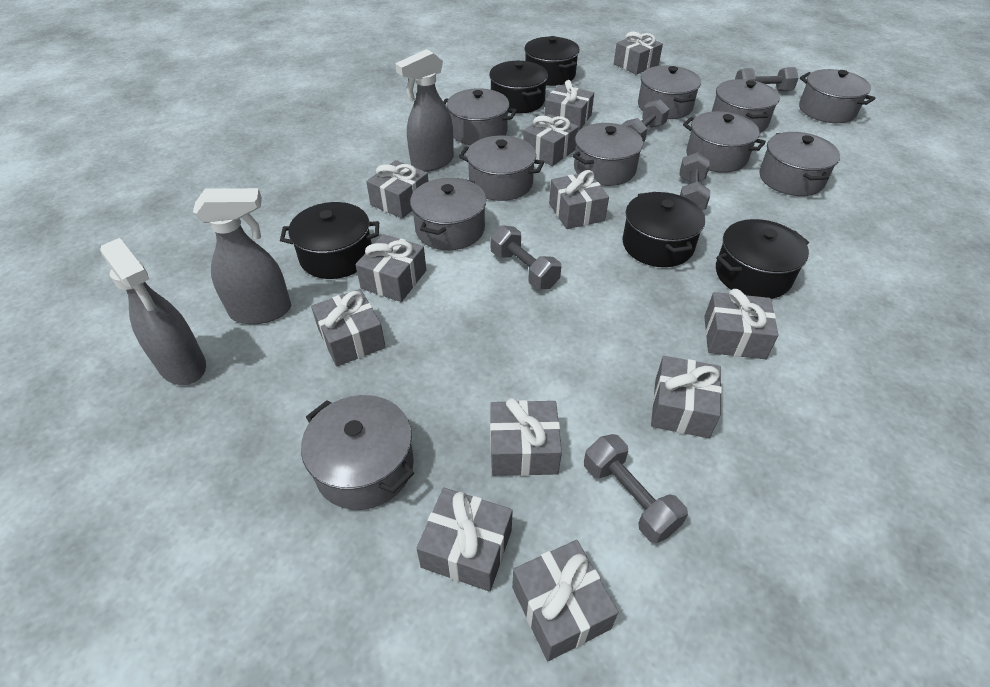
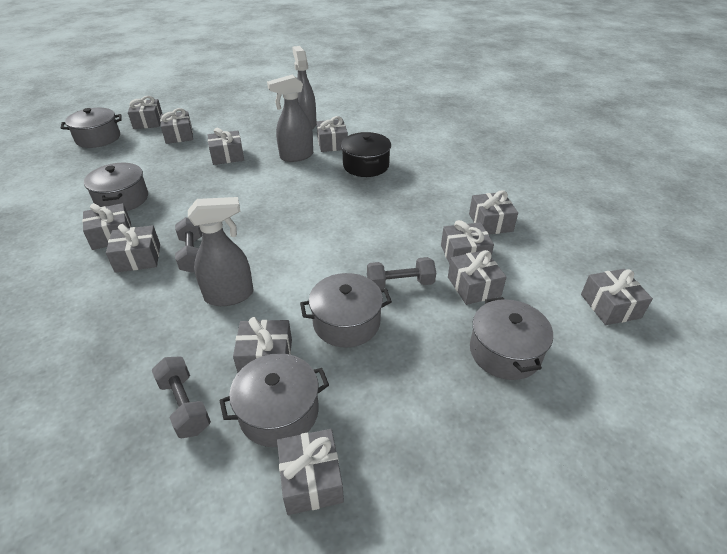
black pot: 5 -> 1
grey dumbbell: 5 -> 3
grey pot: 10 -> 5

